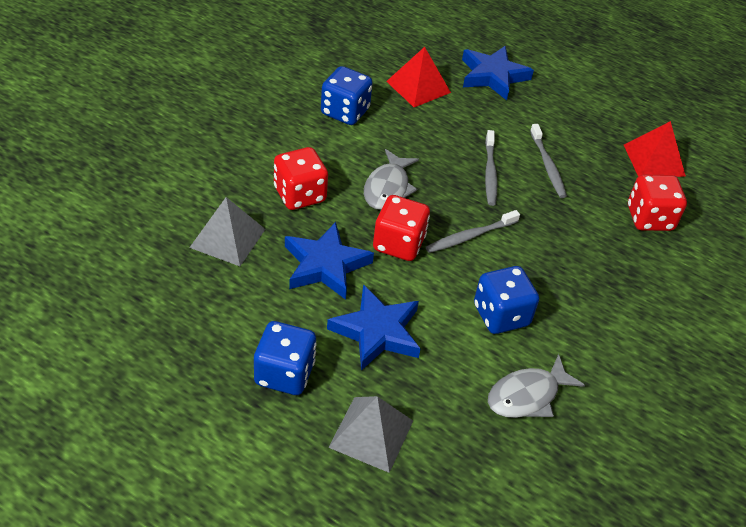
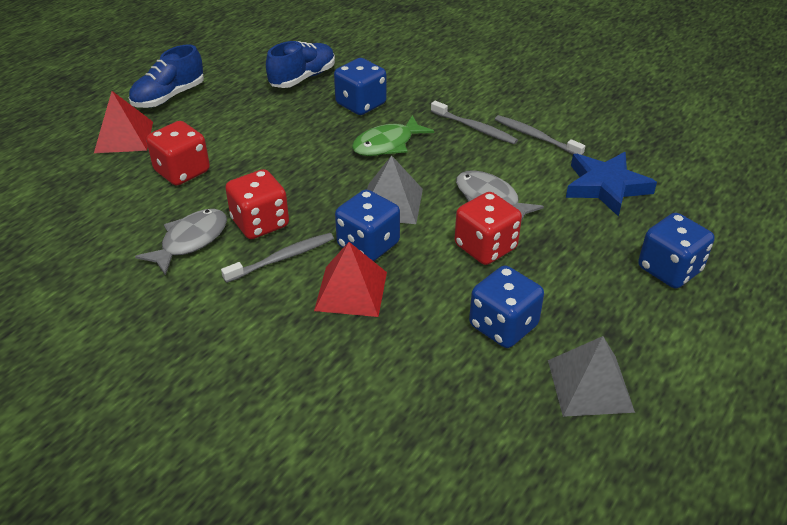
blue dice: 3 -> 4
blue shoe: 0 -> 2
blue star: 3 -> 1
green fish: 0 -> 1

